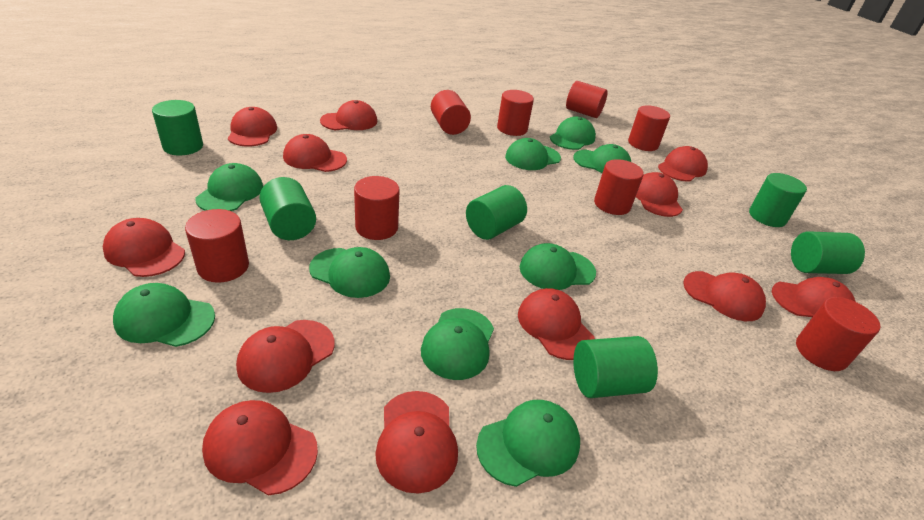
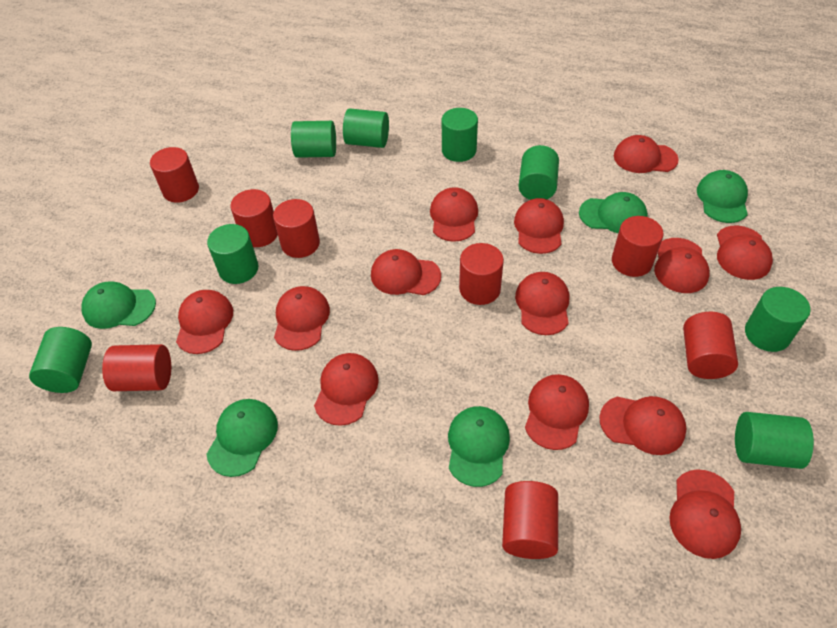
green cap: 9 -> 5
green cylinder: 6 -> 8
red cap: 12 -> 13

